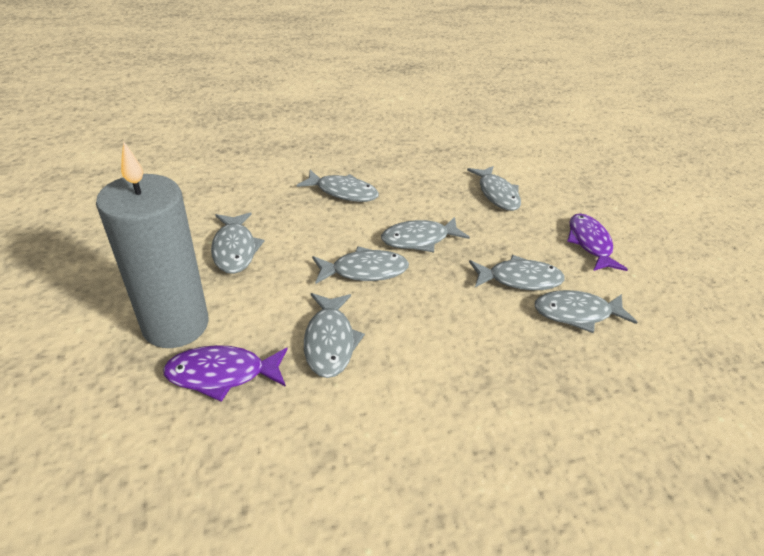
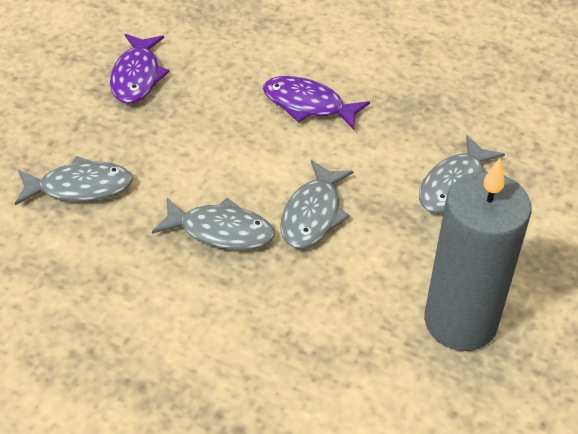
grey fish: 8 -> 4

